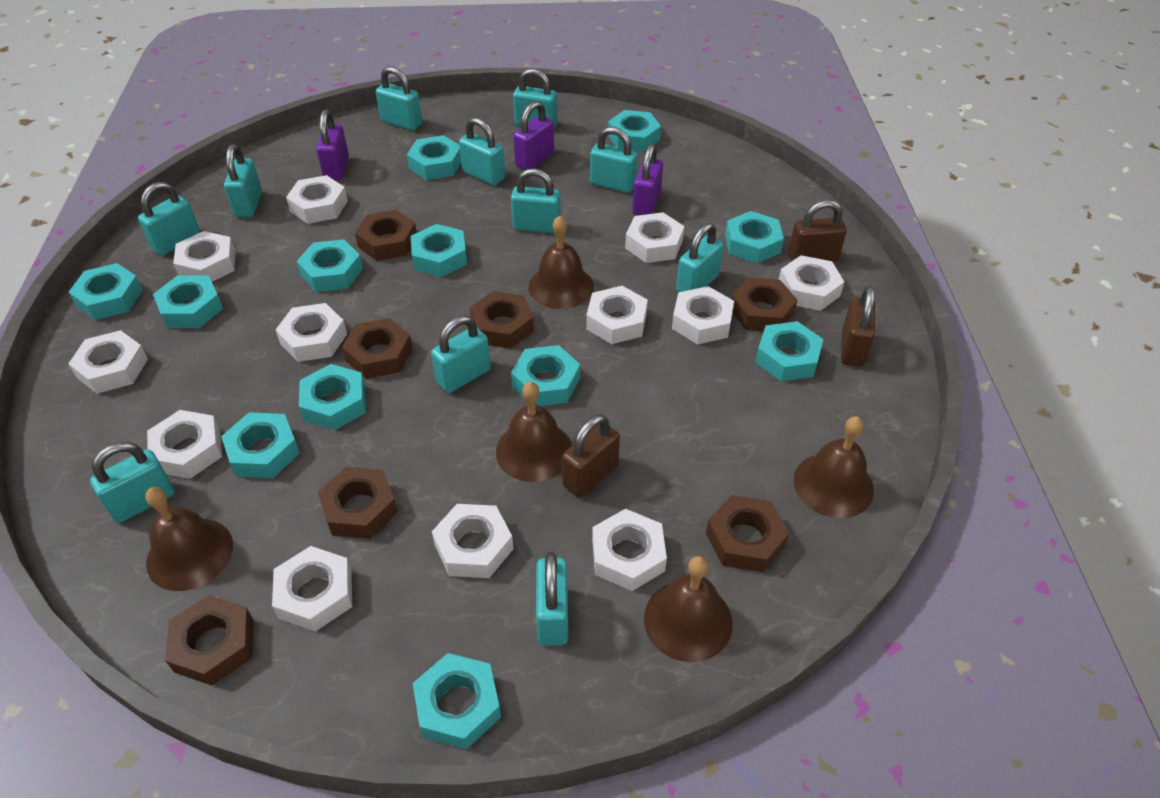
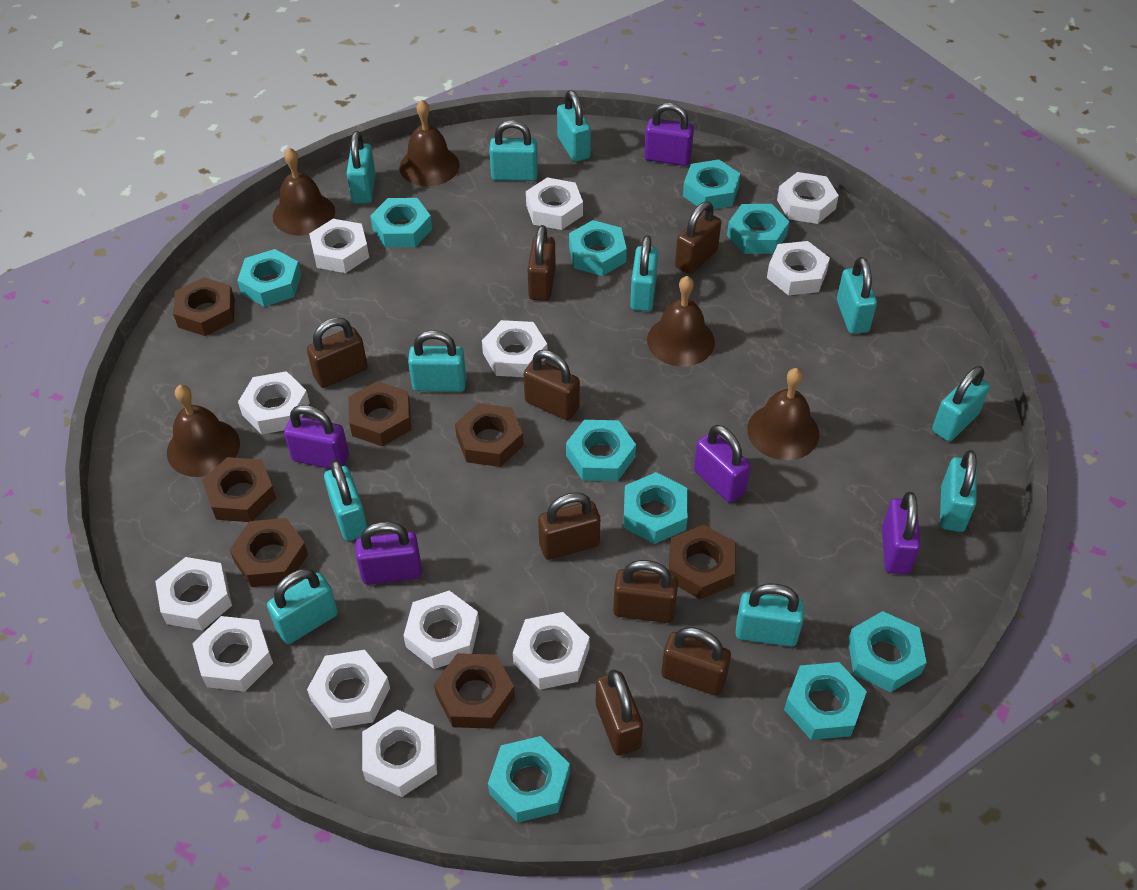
brown padlock: 3 -> 8
purple padlock: 3 -> 5
turquoise nut: 12 -> 10

